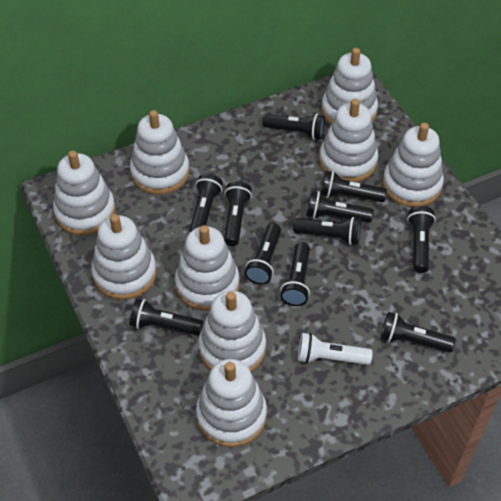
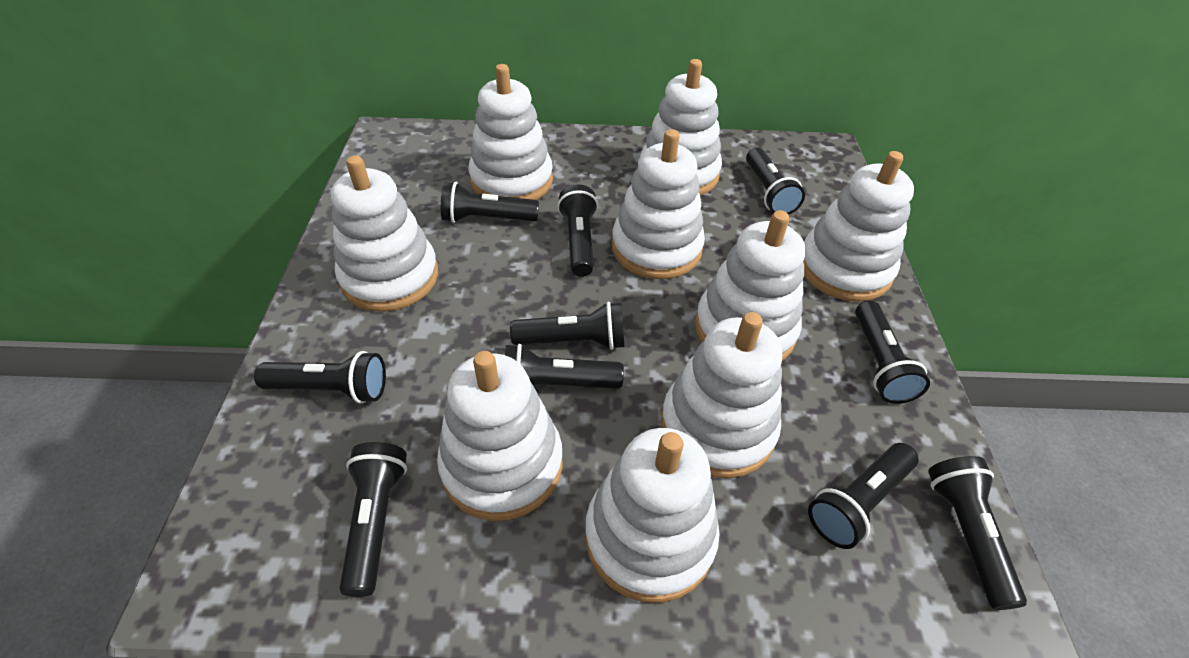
black flashlight: 11 -> 10
white flashlight: 1 -> 0

